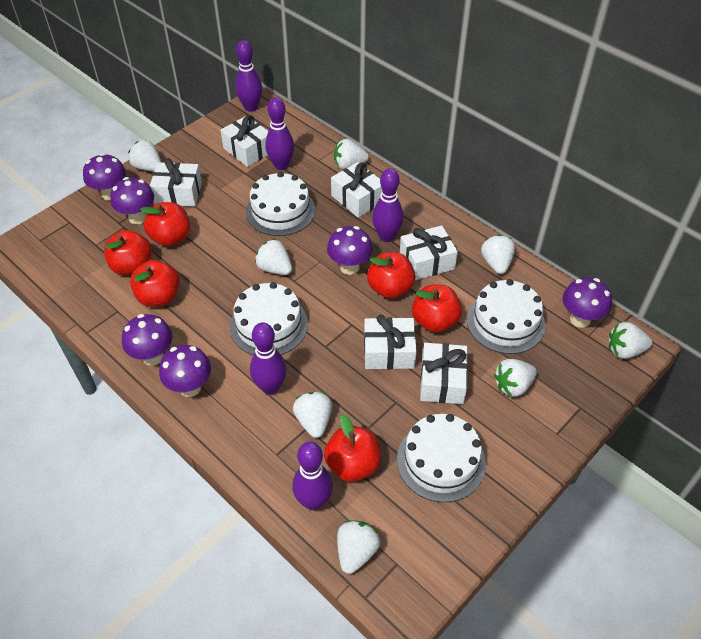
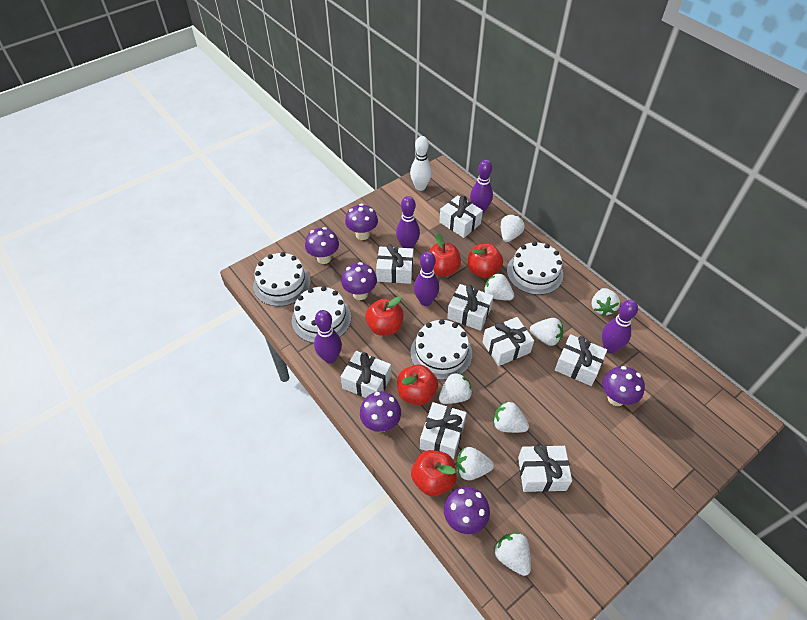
red apple: 6 -> 5
white bowling pin: 0 -> 1
white gift: 6 -> 8

